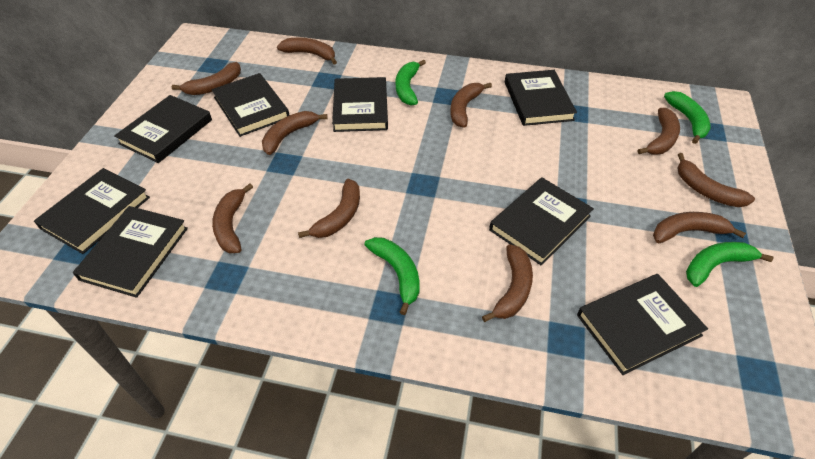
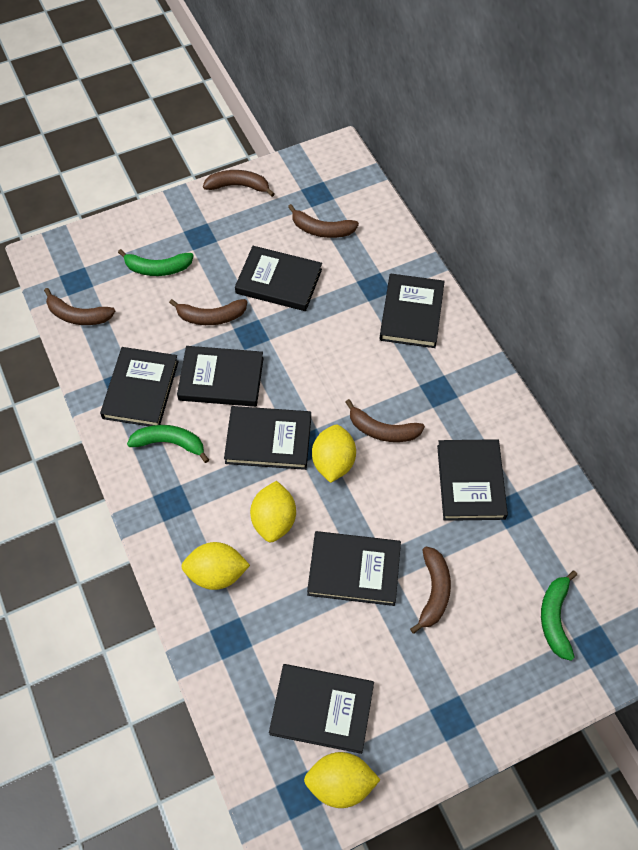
brown banana: 10 -> 6
green banana: 4 -> 3
yellow lemon: 0 -> 4

